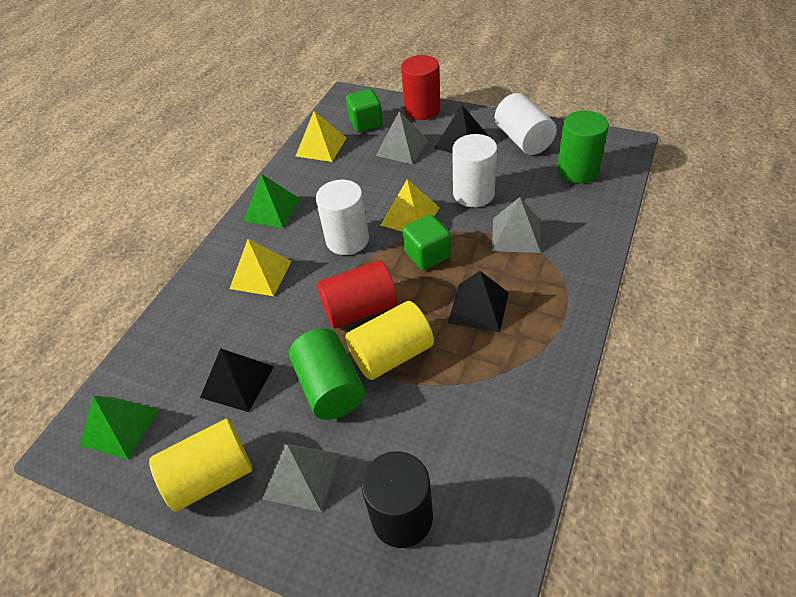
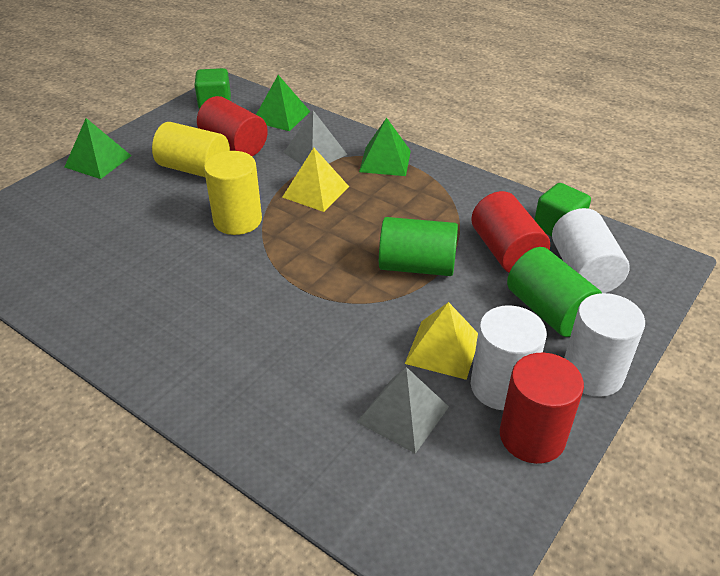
black cylinder: 1 -> 0
black pyramid: 3 -> 0
green pyramid: 2 -> 3
grey pyramid: 3 -> 2
red cylinder: 2 -> 3
yellow pyramid: 3 -> 2

